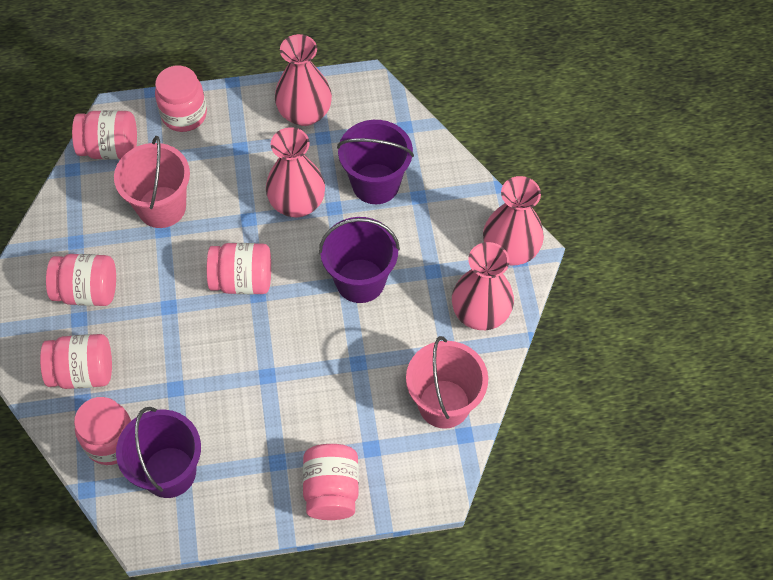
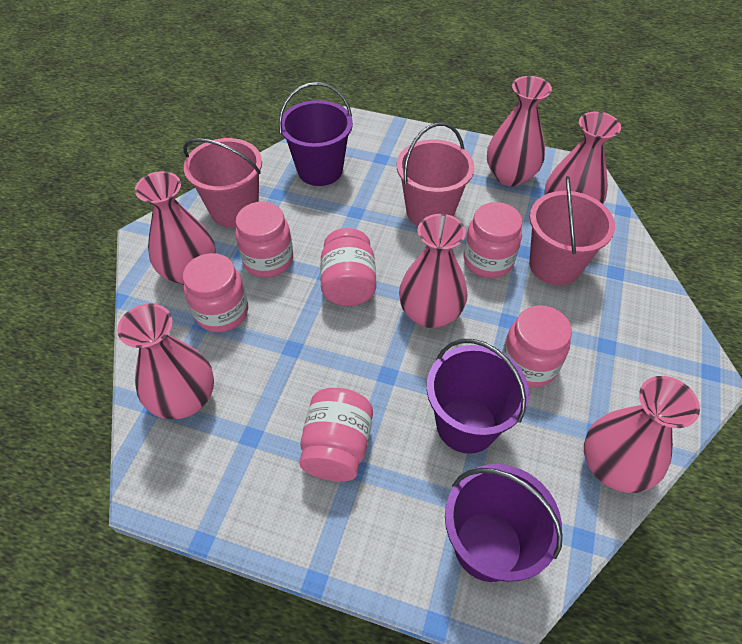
pink bucket: 2 -> 3
pink jar: 7 -> 6
pink vase: 4 -> 6

